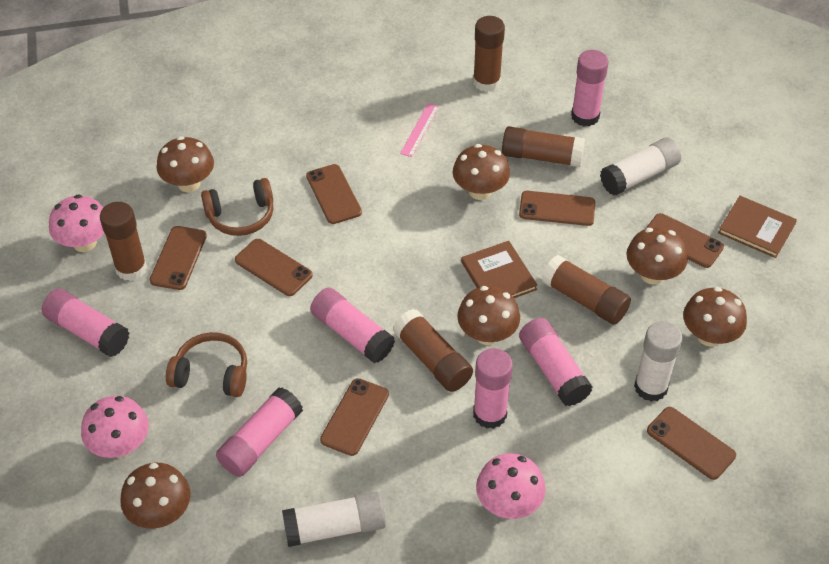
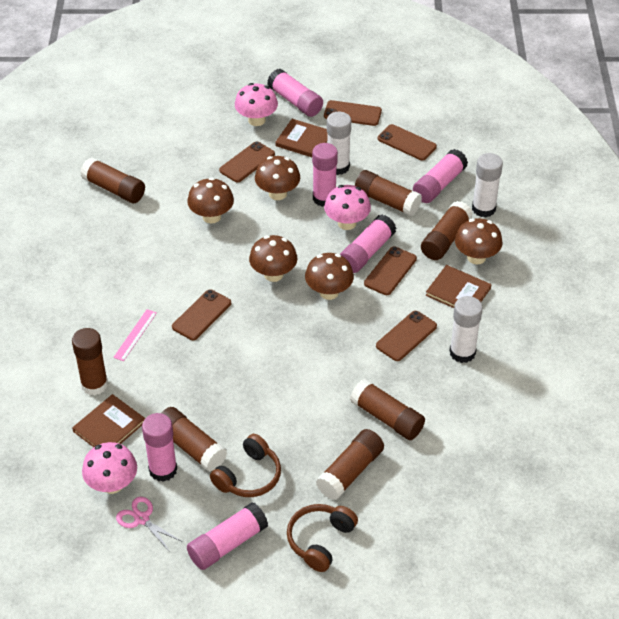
brown book: 2 -> 3
brown glue stick: 5 -> 7
brown mushroom: 6 -> 5
brown phone: 7 -> 6
pink scissors: 0 -> 1

